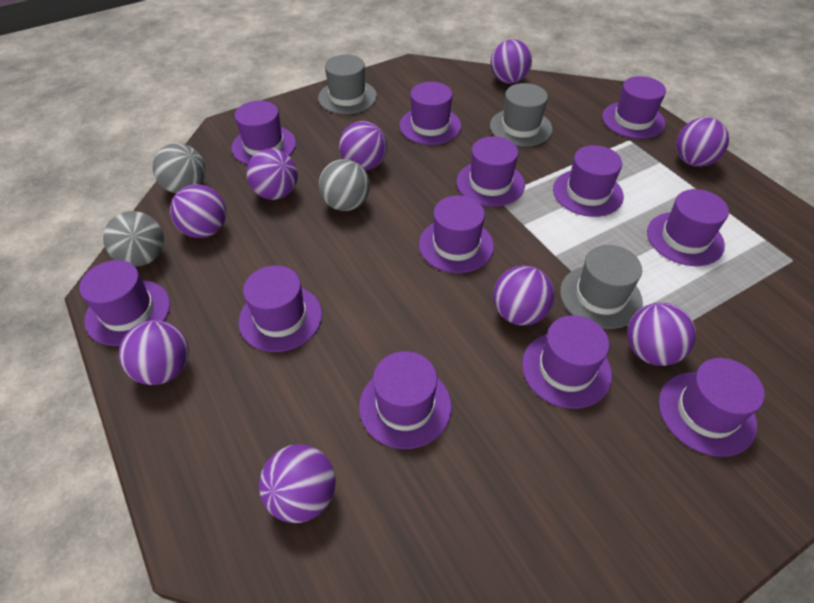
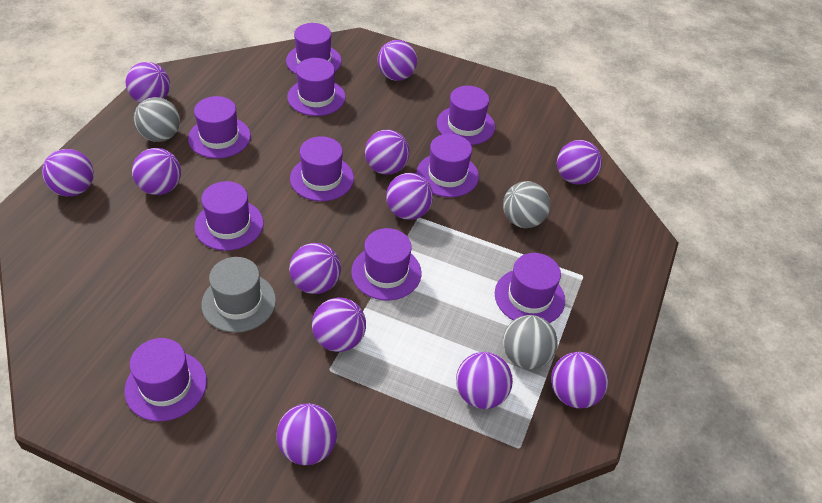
grey hat: 3 -> 1
purple ball: 9 -> 12
purple hat: 12 -> 10

